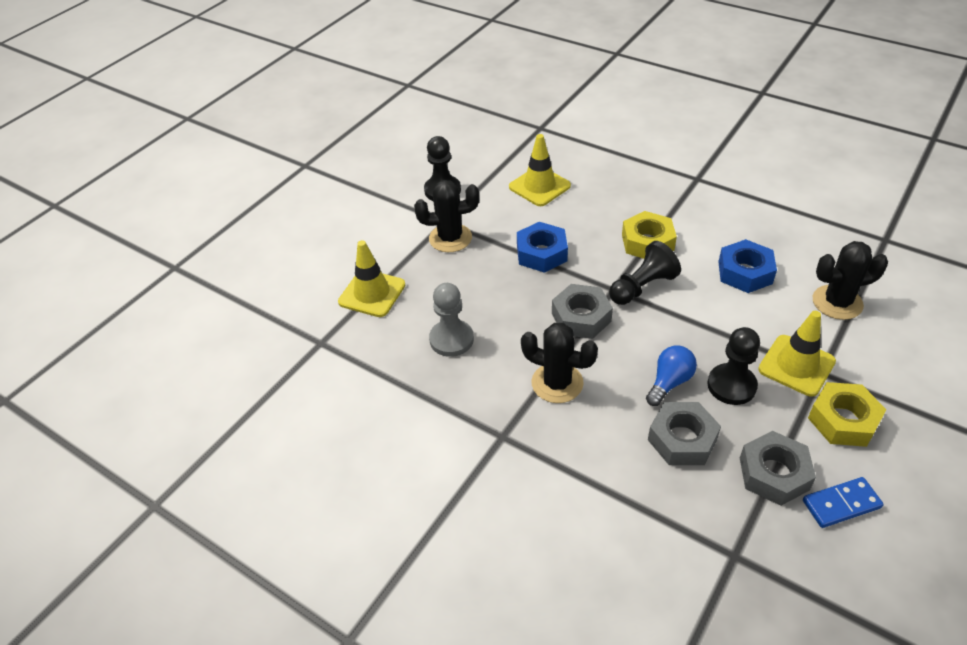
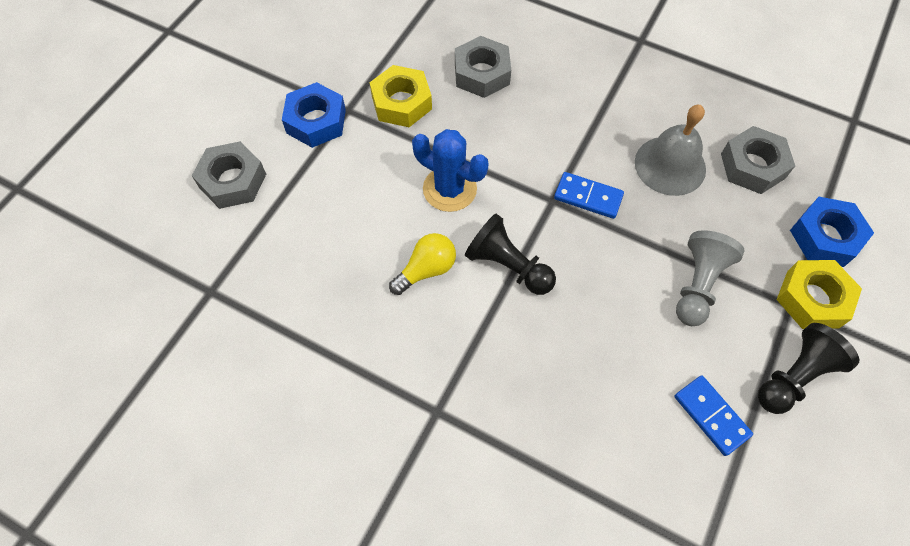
black cactus: 3 -> 0
black pawn: 3 -> 2
blue cactus: 0 -> 1
blue domino: 1 -> 2
blue light bulb: 1 -> 0
grey bell: 0 -> 1
yellow light bulb: 0 -> 1
yellow traffic cone: 3 -> 0

